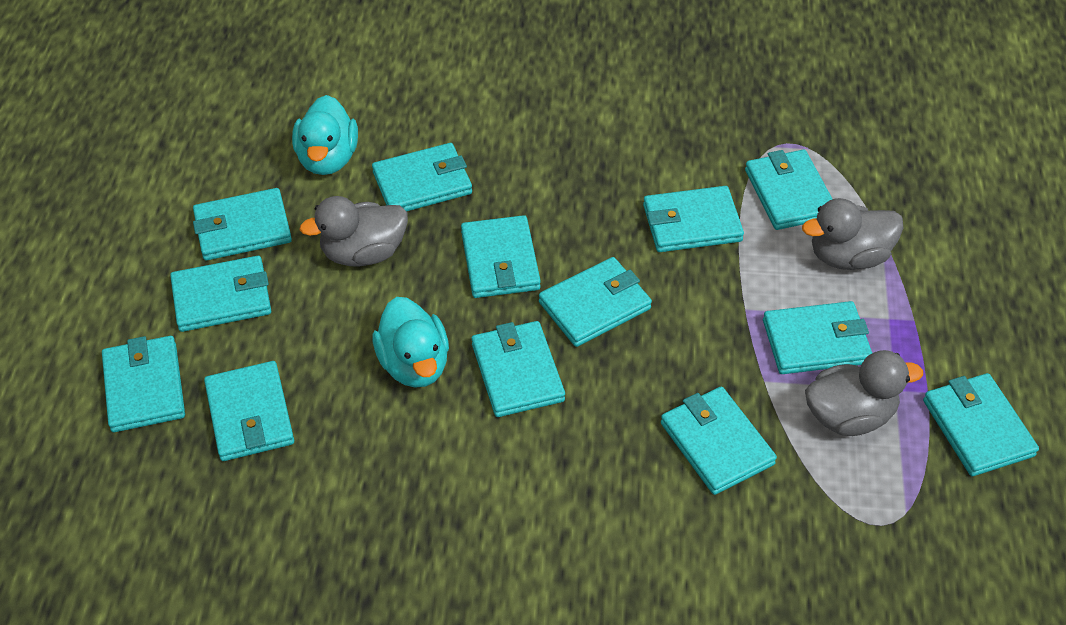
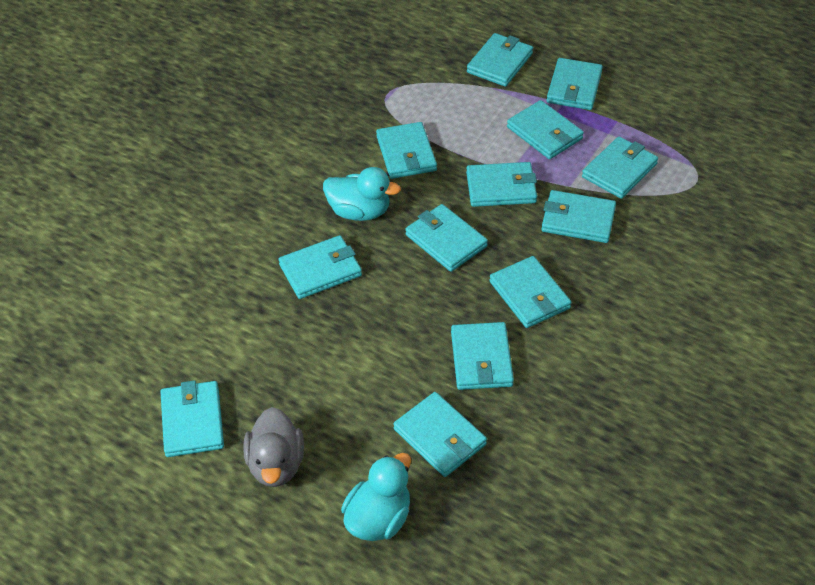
grey duck: 3 -> 1

